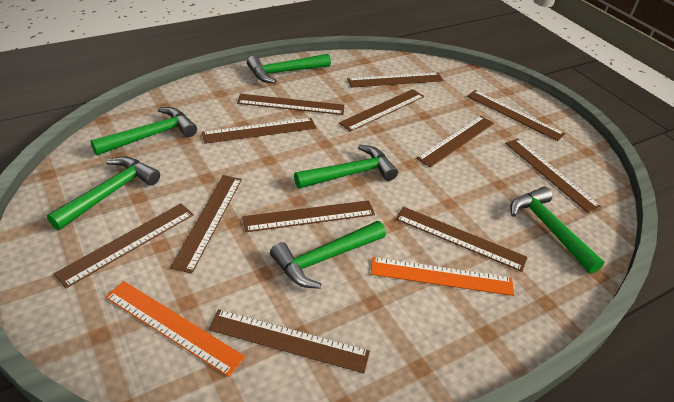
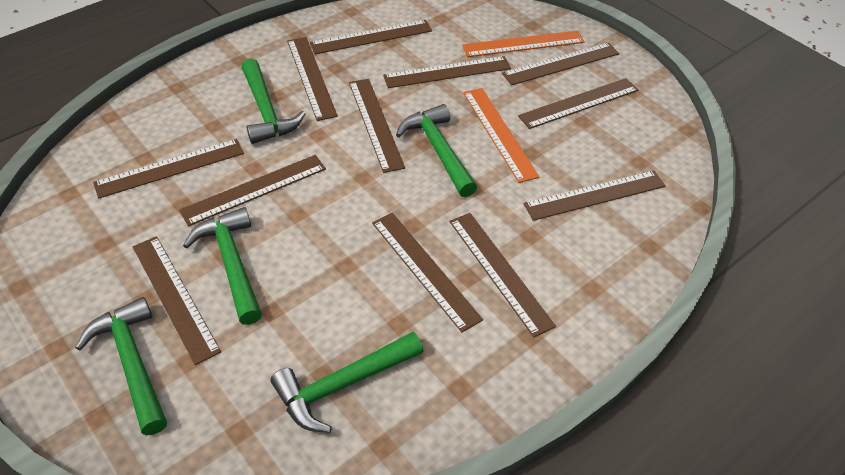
green hammer: 6 -> 5

